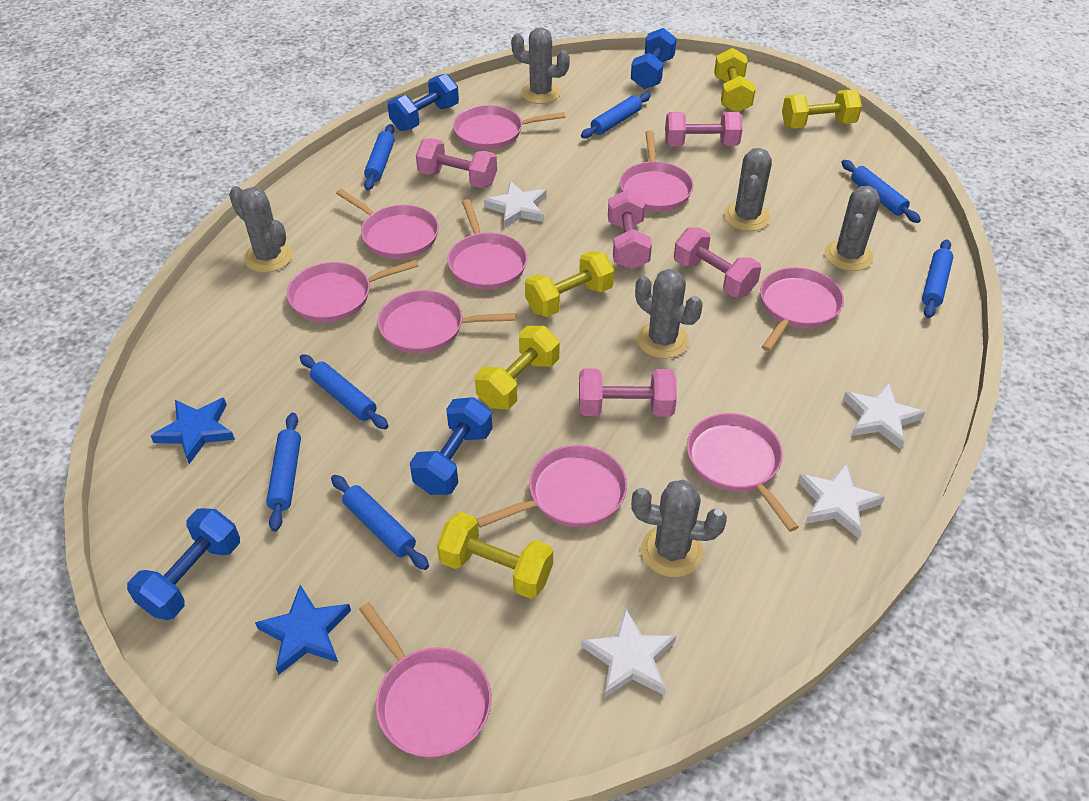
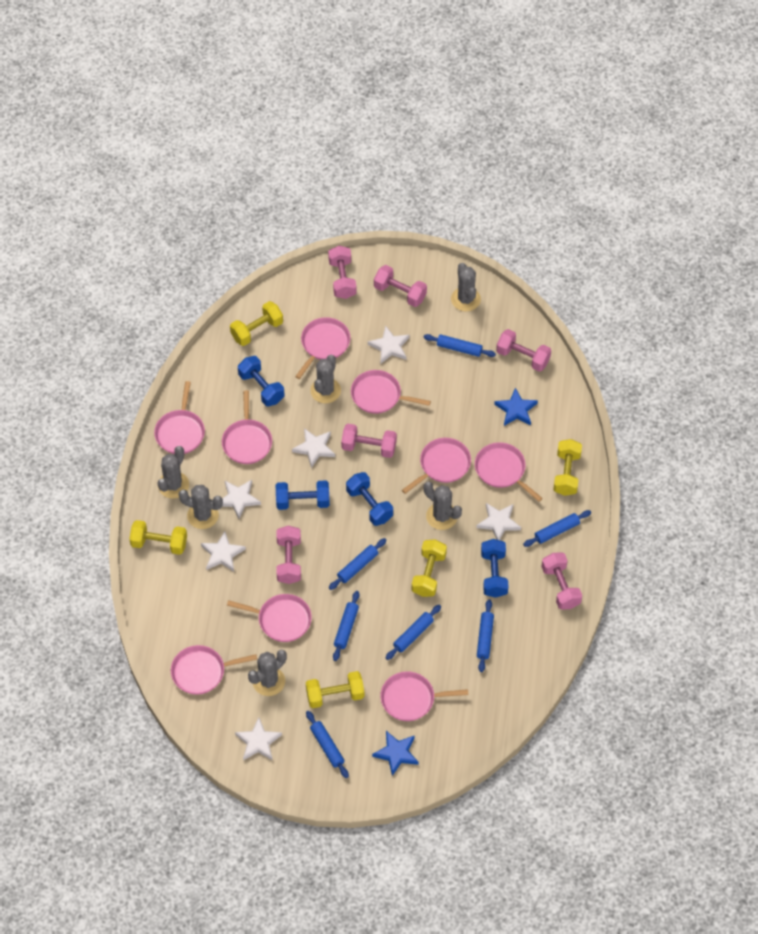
pink dumbbell: 5 -> 6
pink pan: 10 -> 9
white star: 4 -> 6

